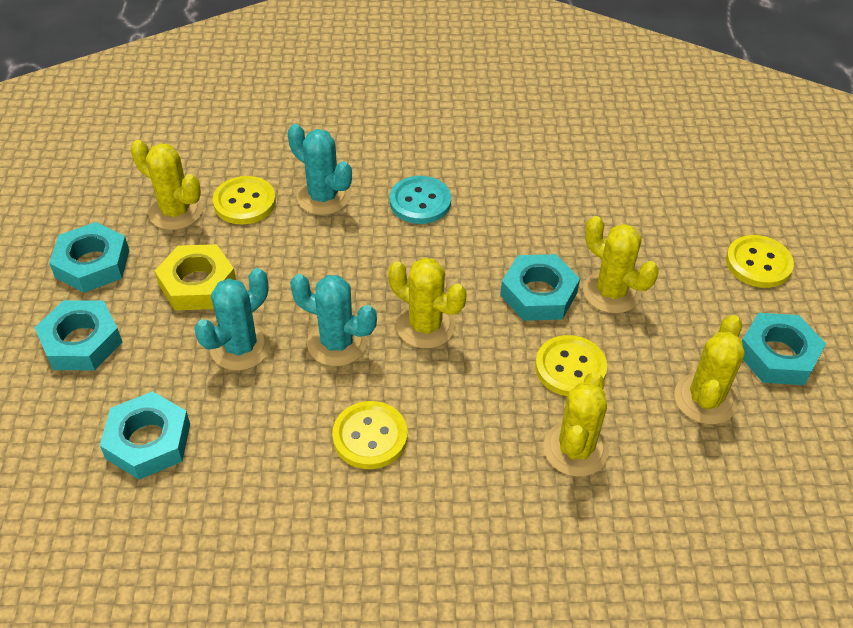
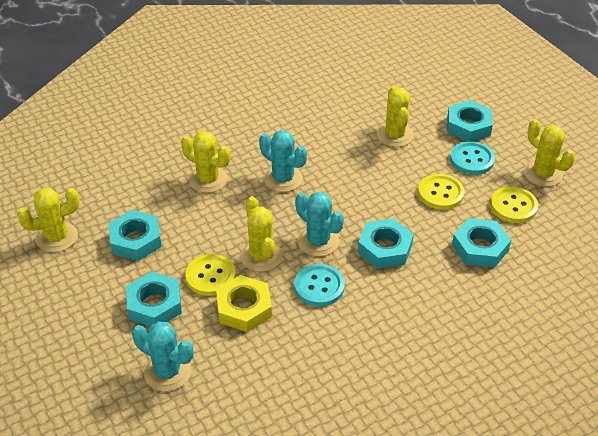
turquoise button: 1 -> 2
yellow button: 4 -> 3

